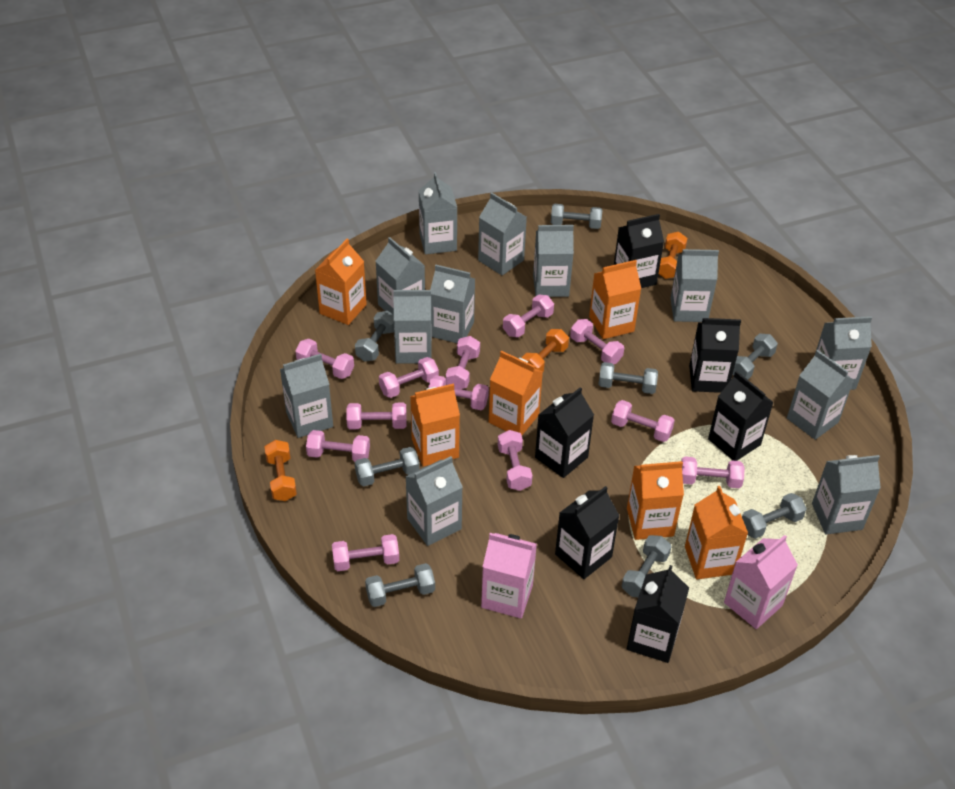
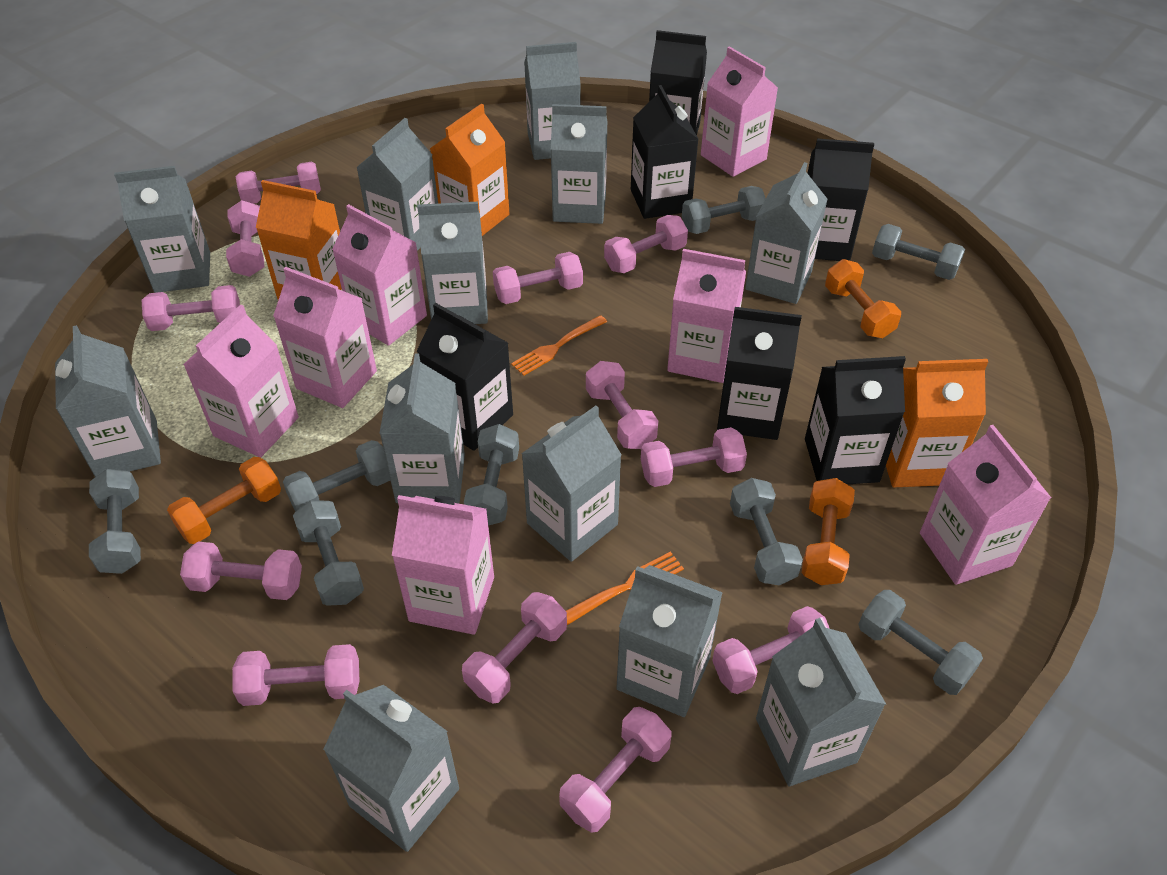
orange carton: 6 -> 3
orange fork: 0 -> 2
pink carton: 2 -> 7

